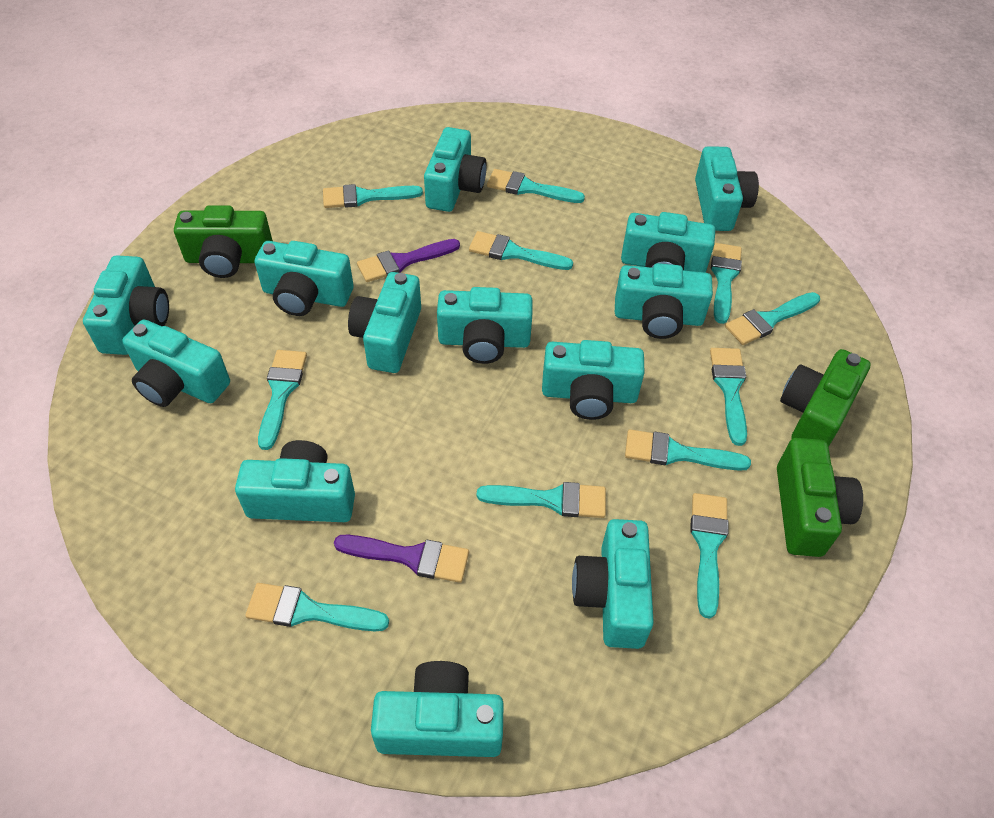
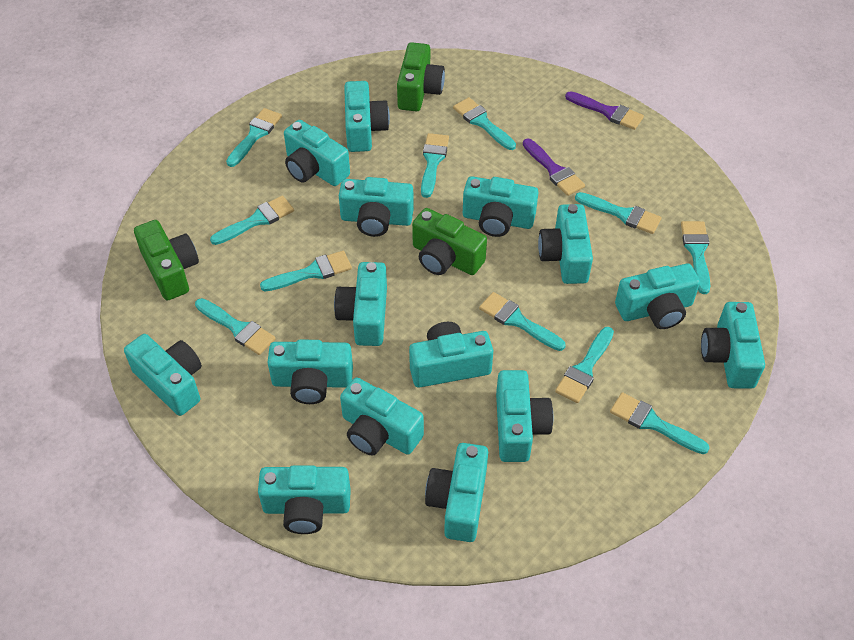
turquoise camera: 13 -> 15

